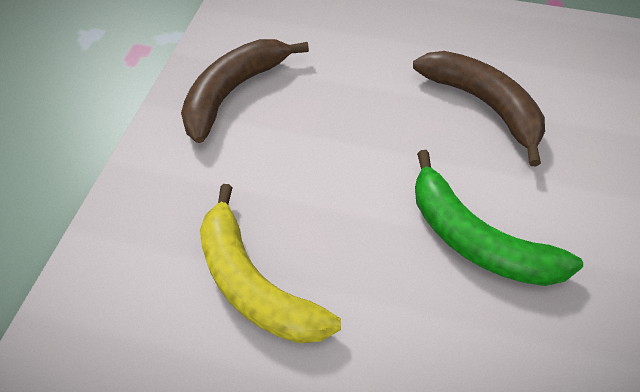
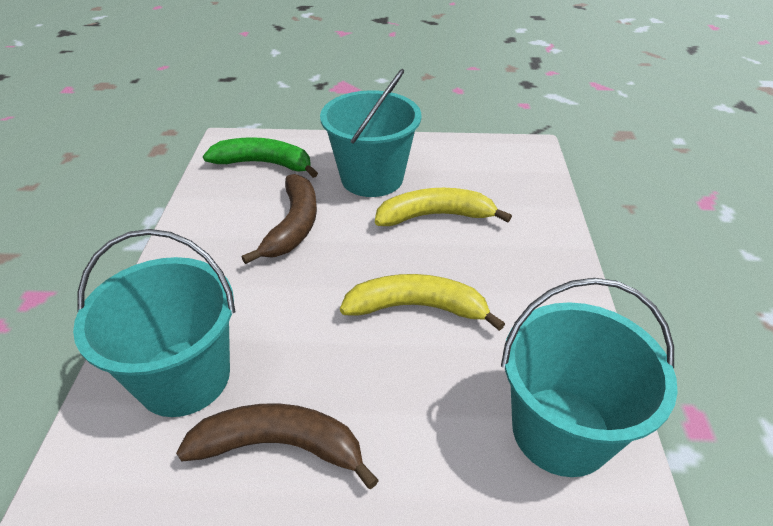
turquoise bucket: 0 -> 3
yellow banana: 1 -> 2

